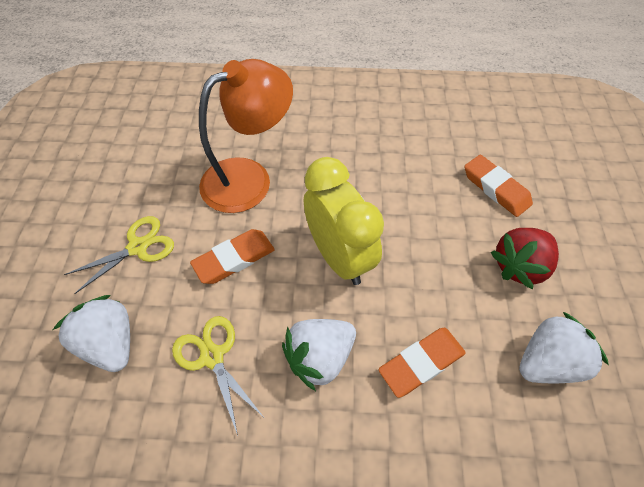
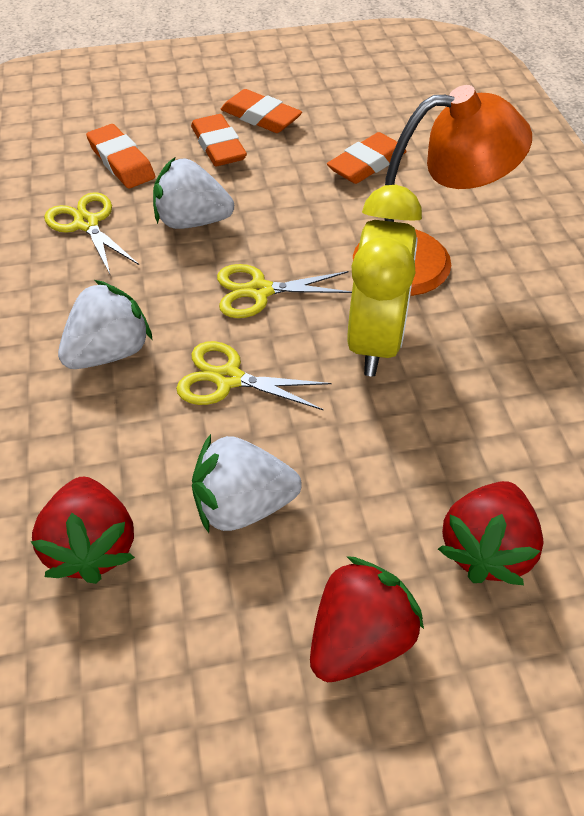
orange eraser: 3 -> 4
red strawberry: 1 -> 3
yellow scissors: 2 -> 3

